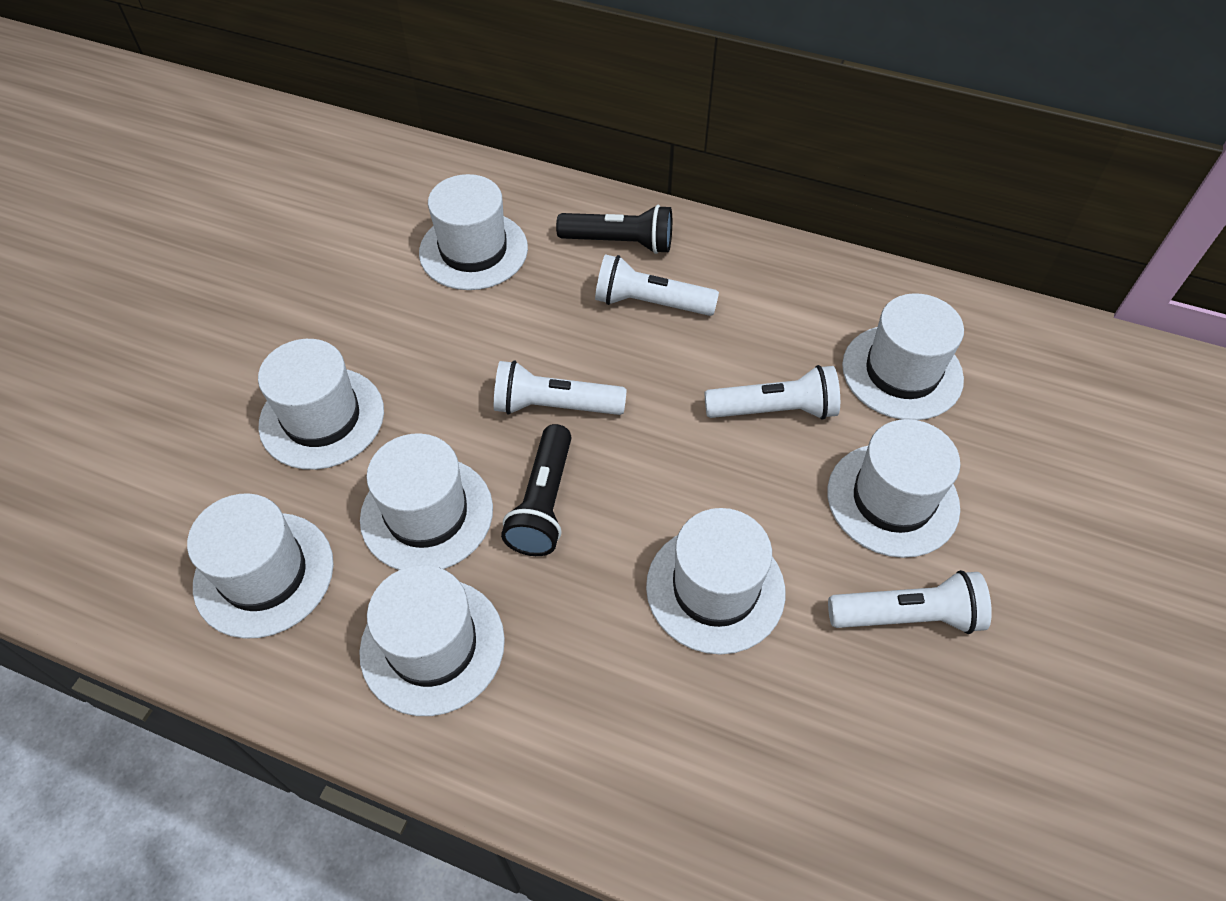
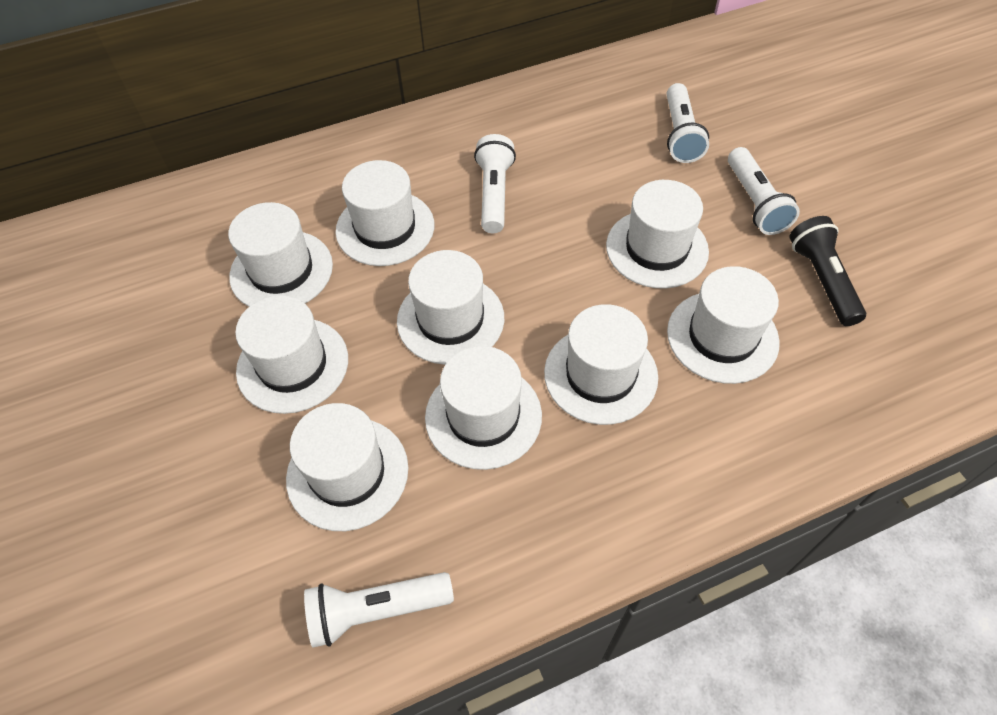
black flashlight: 2 -> 1
white hat: 8 -> 9

